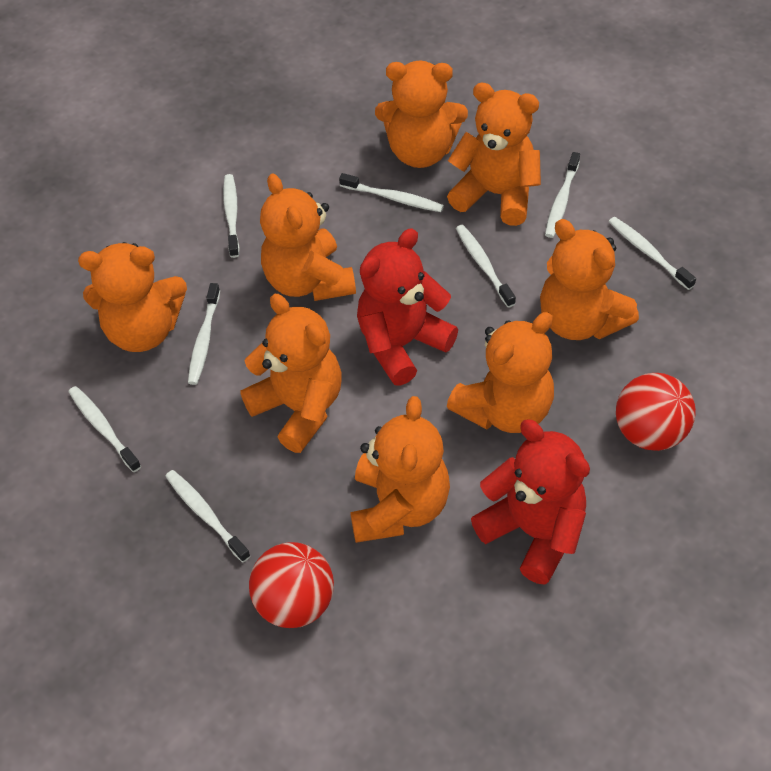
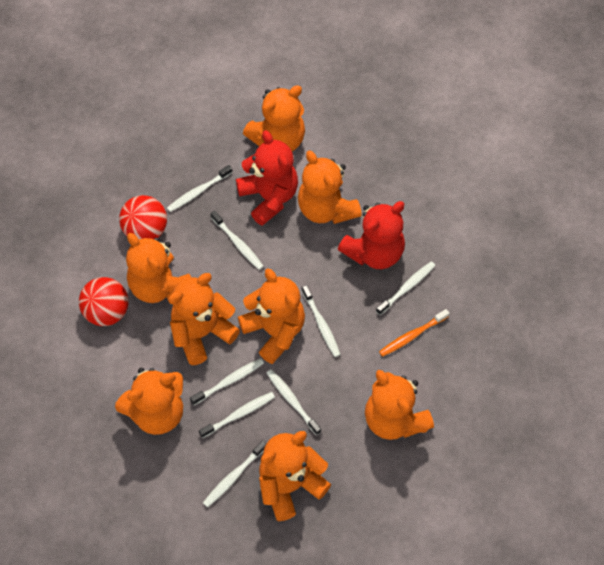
orange toothbrush: 0 -> 1

